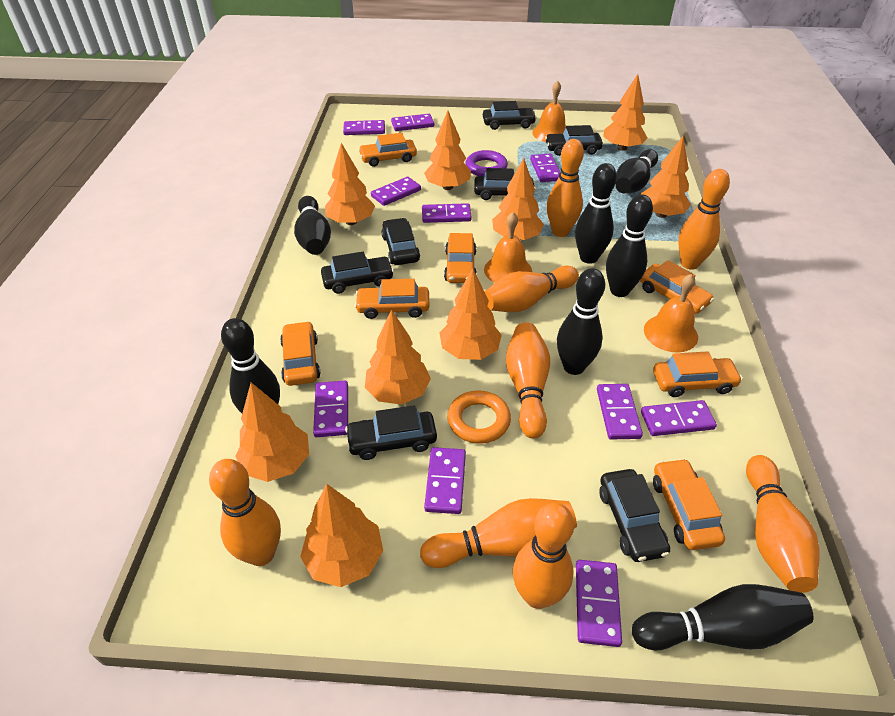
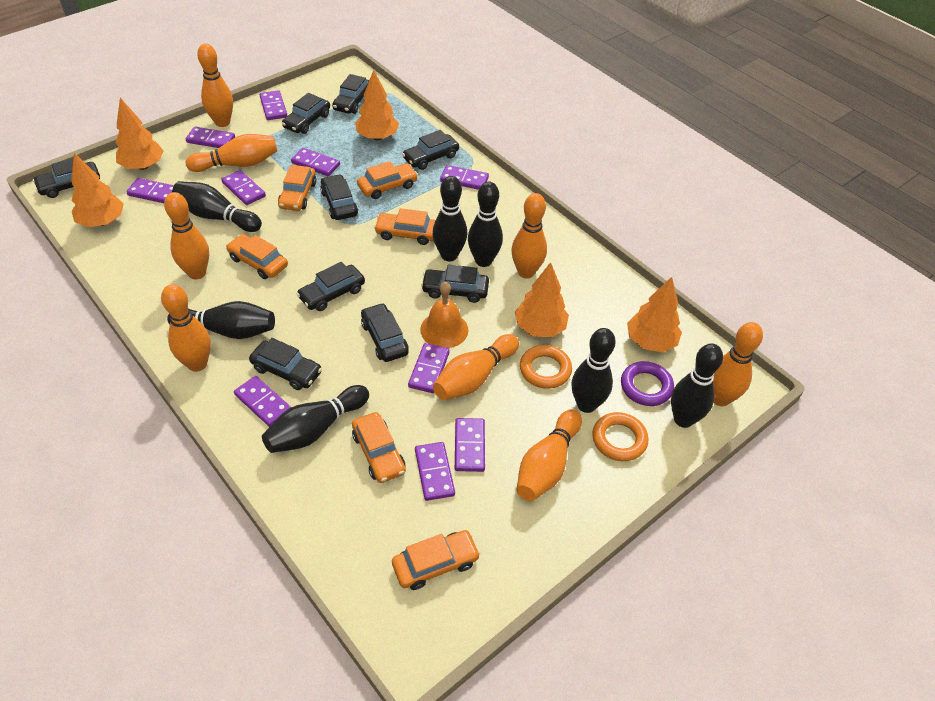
black car: 7 -> 9
orange bell: 3 -> 1
orange car: 7 -> 6
orange ring: 1 -> 2
orange tree: 9 -> 5

